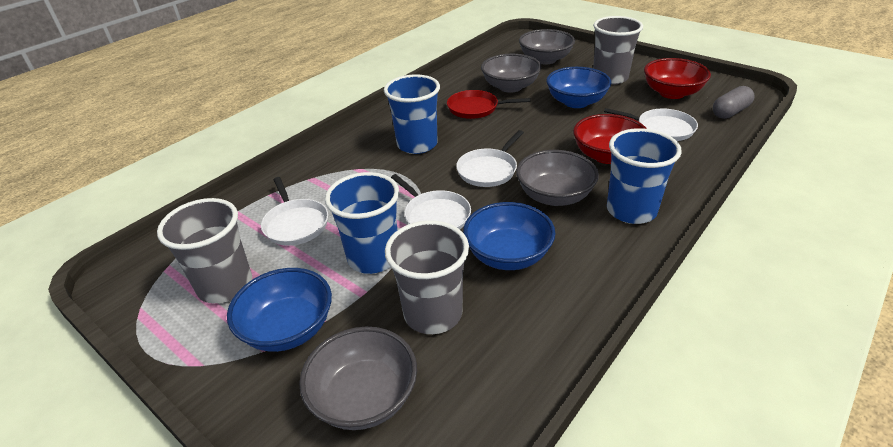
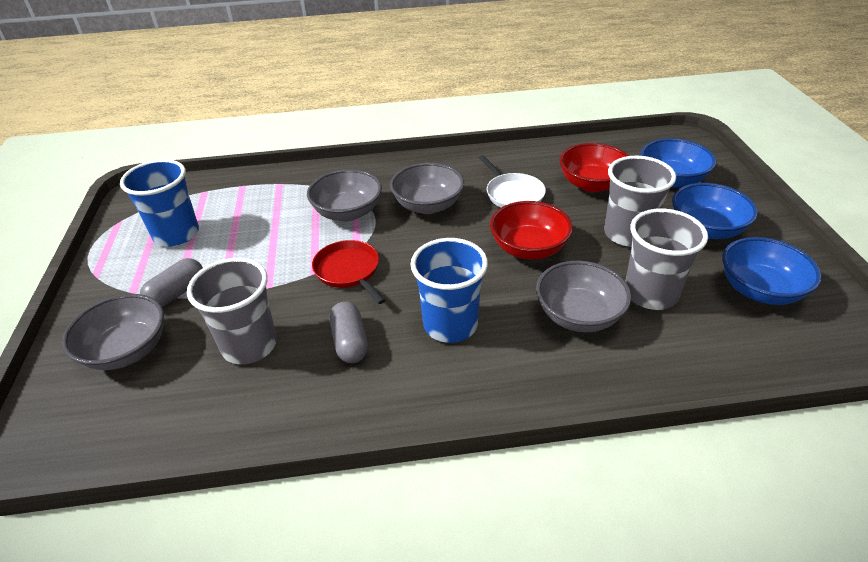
blue cup: 3 -> 2
grey capsule: 1 -> 2
white pan: 4 -> 1

